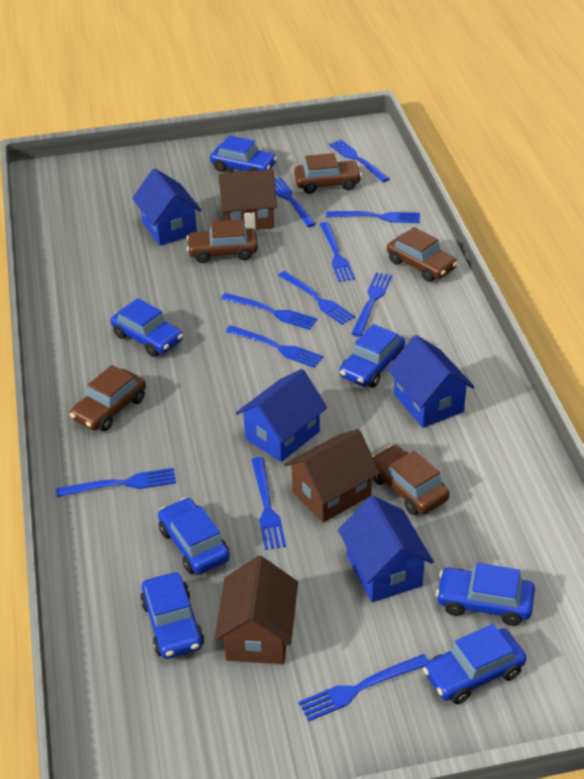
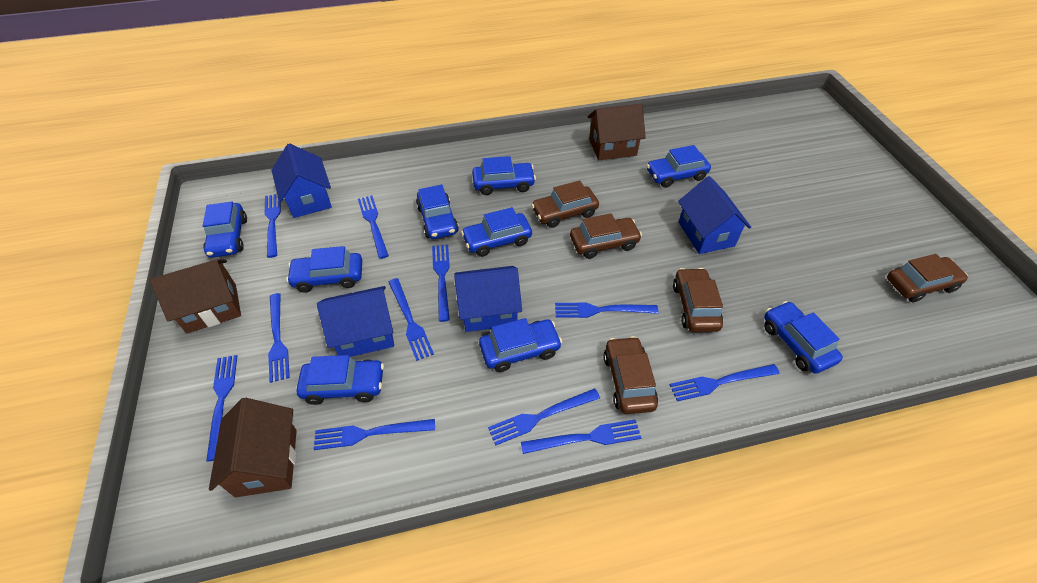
blue car: 7 -> 9

